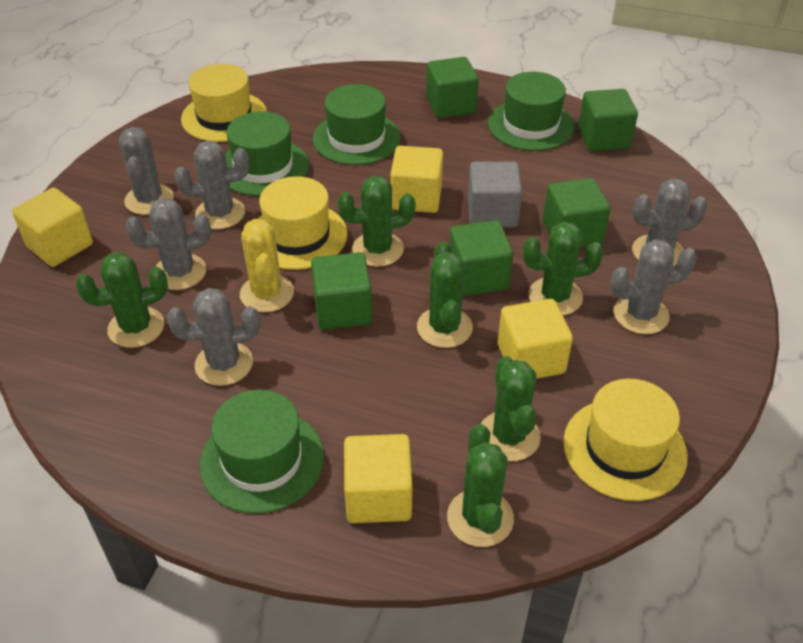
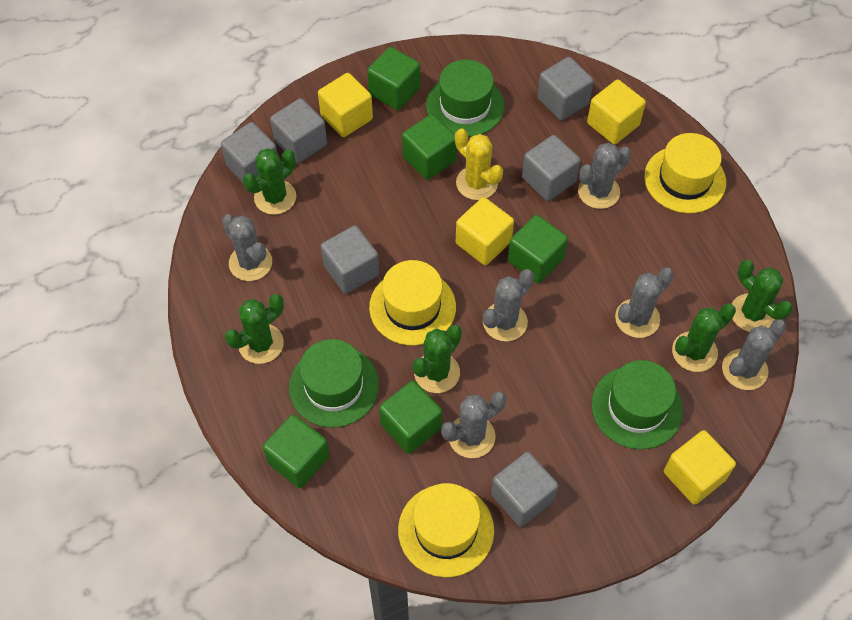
green cactus: 6 -> 5
green hat: 4 -> 3
grey cube: 1 -> 6

